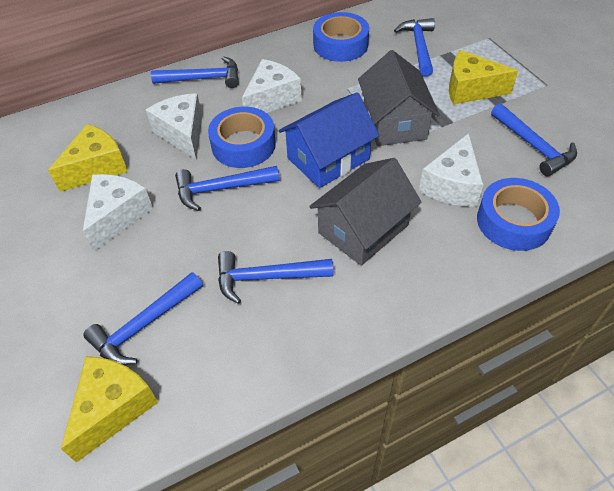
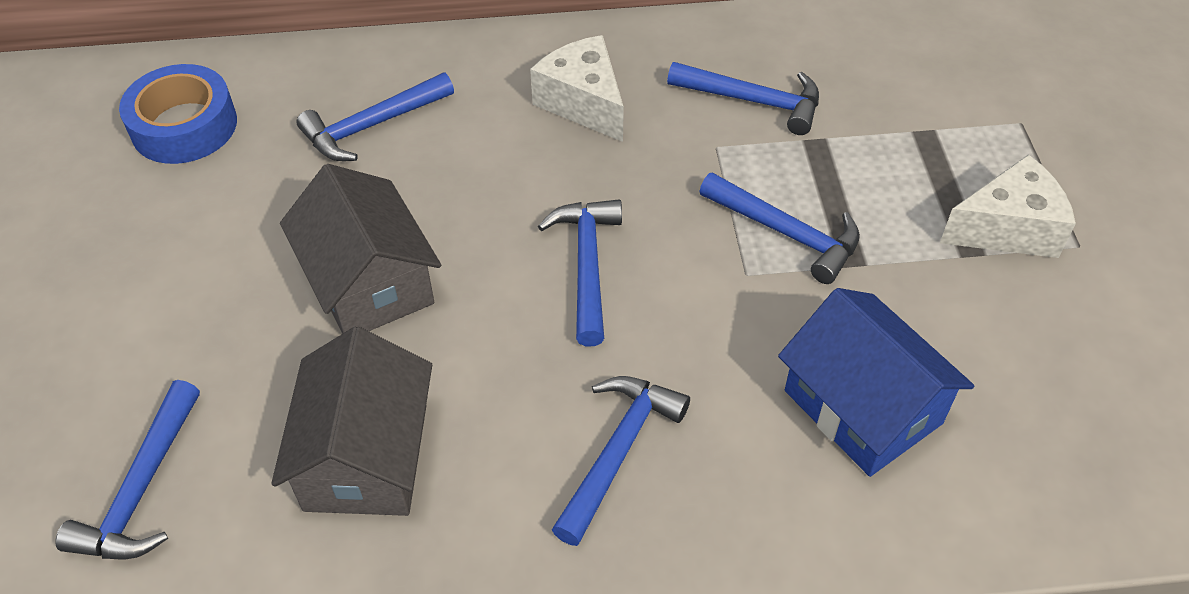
blue tape: 3 -> 1
white cheese: 4 -> 2
yellow cheese: 3 -> 0

